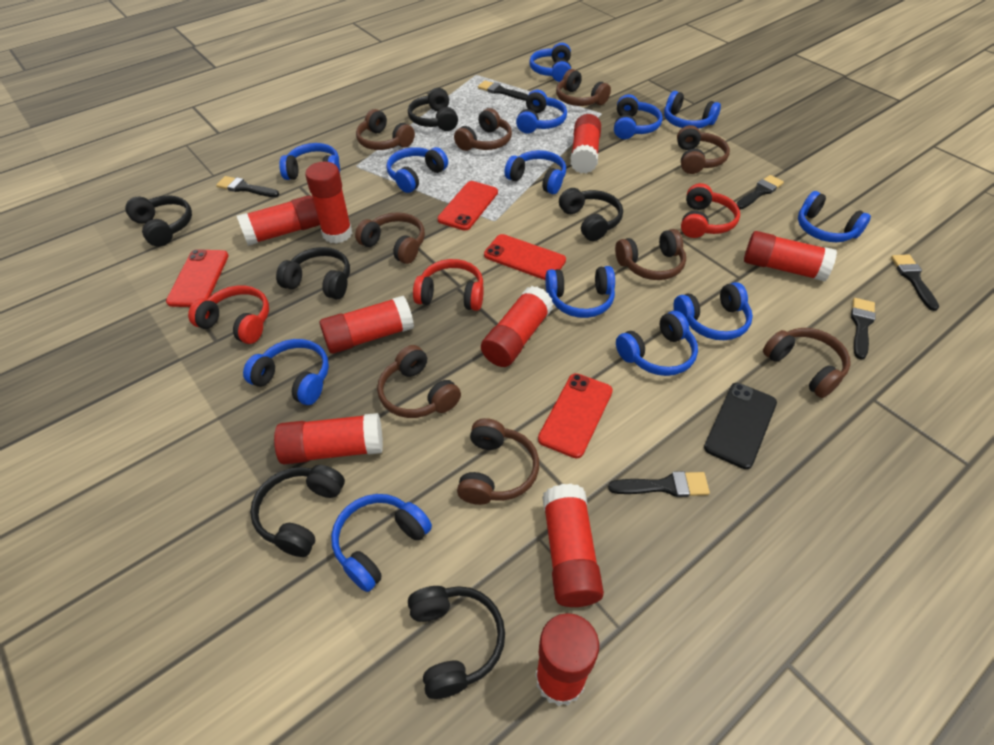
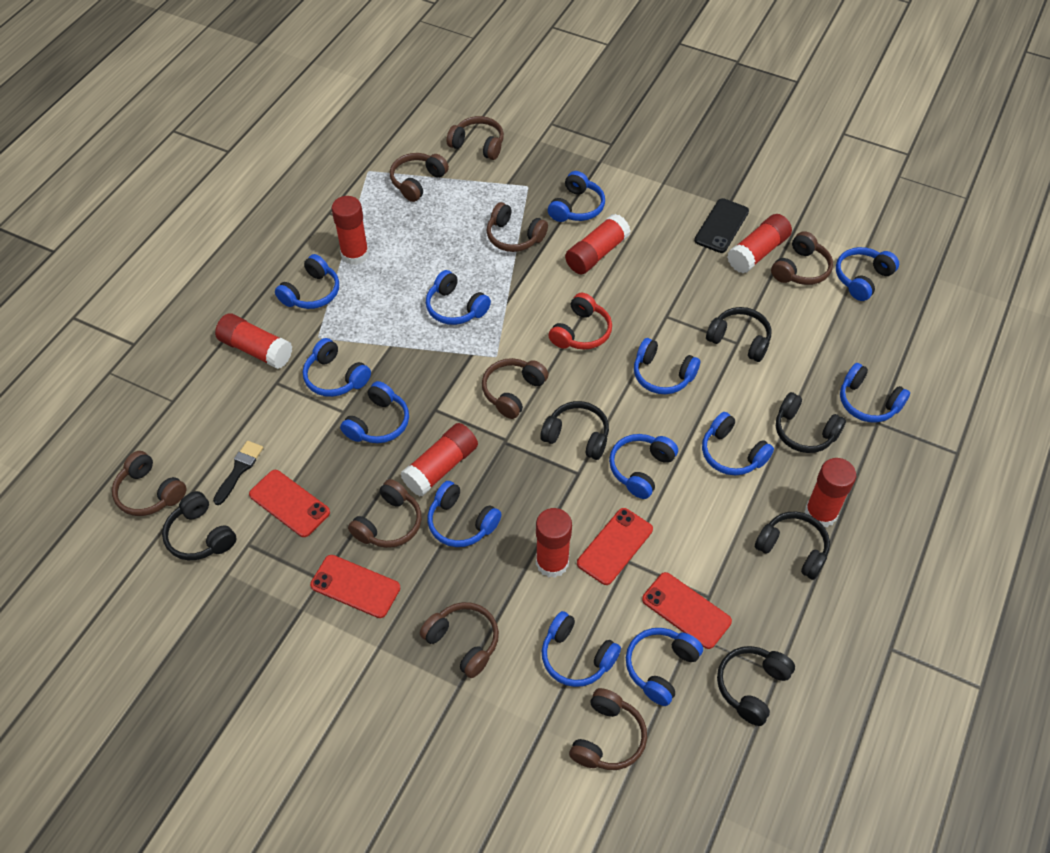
black brush: 6 -> 1
red glue stick: 9 -> 7
red headphones: 3 -> 1

